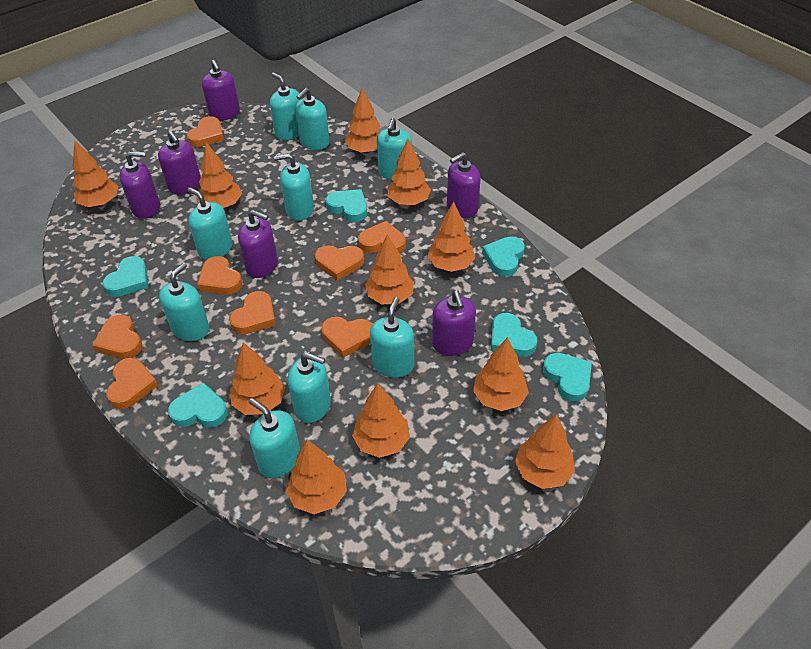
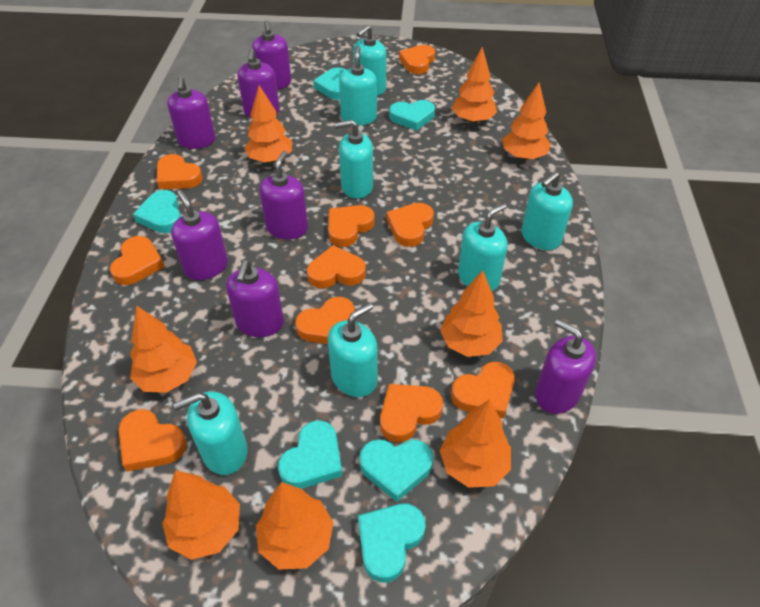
orange heart: 8 -> 10
orange tree: 11 -> 8
purple soap dispenser: 6 -> 7
turquoise soap dispenser: 9 -> 7

